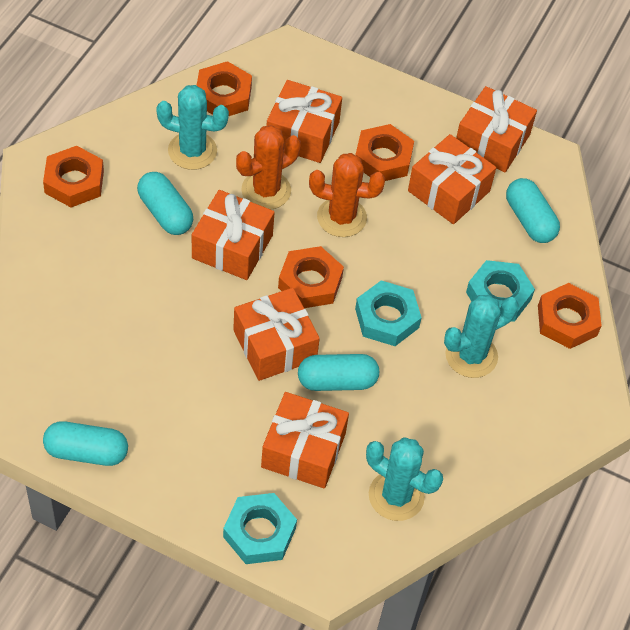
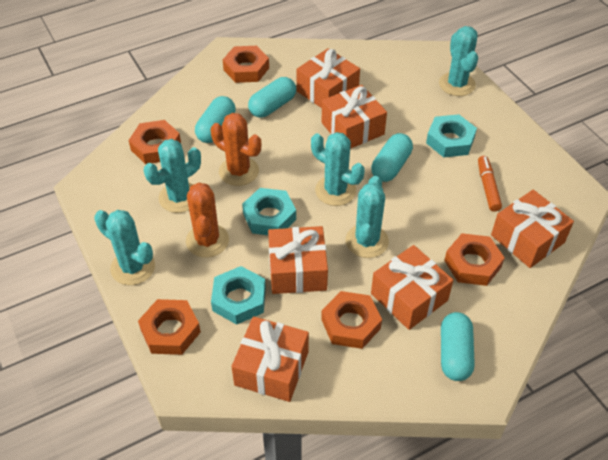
orange marker: 0 -> 1
turquoise cactus: 3 -> 5

